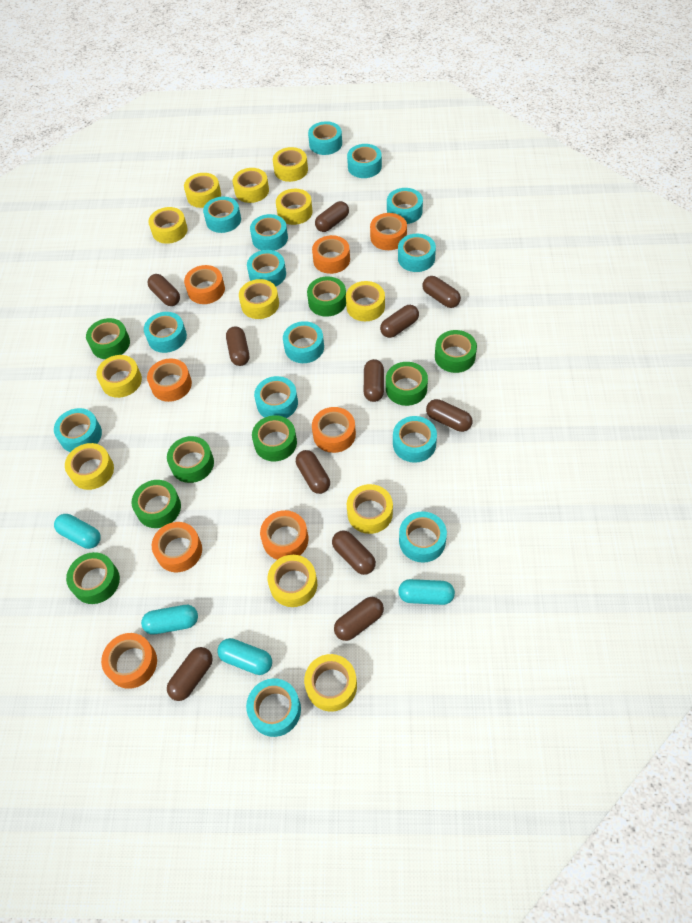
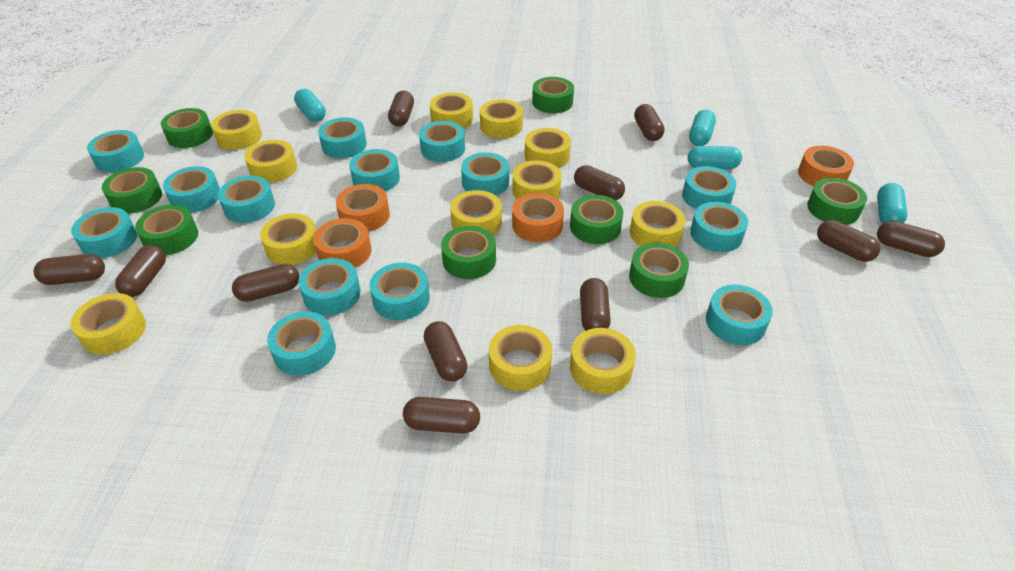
orange tape: 8 -> 4

